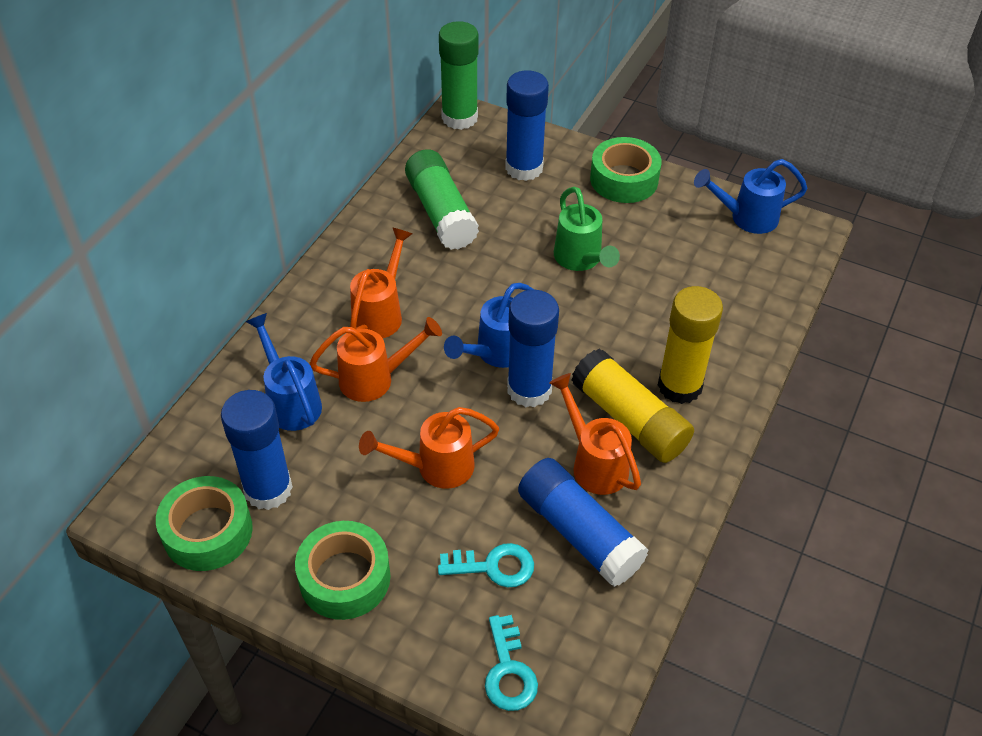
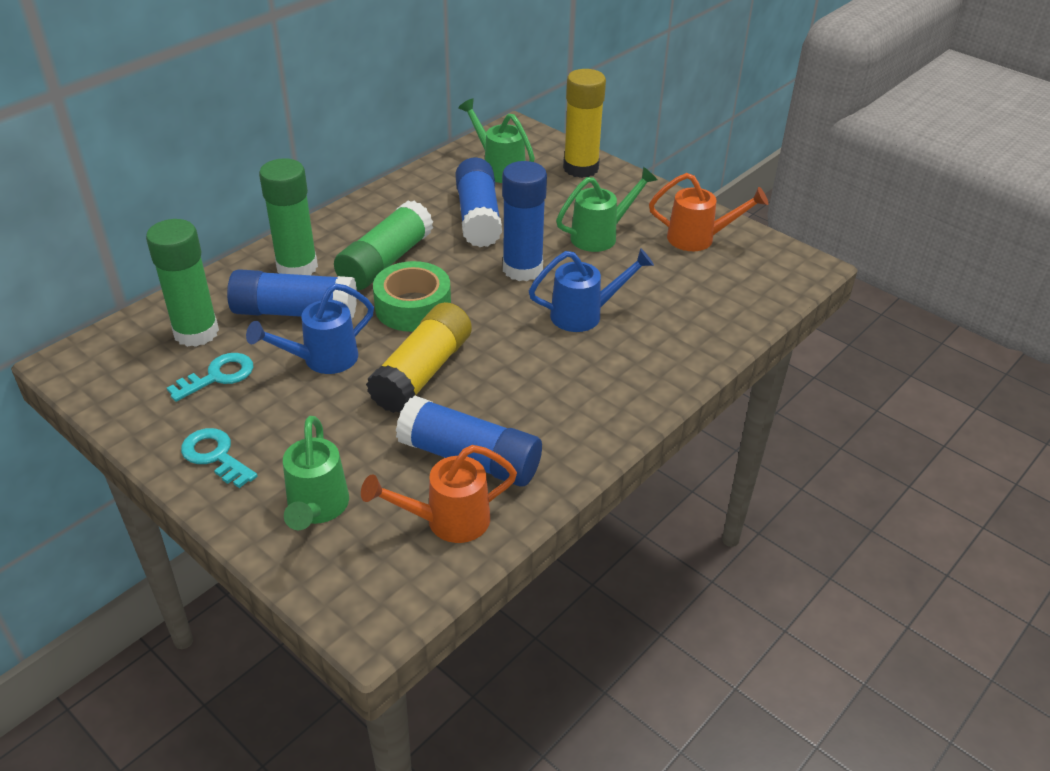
blue watering can: 3 -> 2
green glue stick: 2 -> 3
green tape: 3 -> 1
green watering can: 1 -> 3
orange watering can: 4 -> 2

